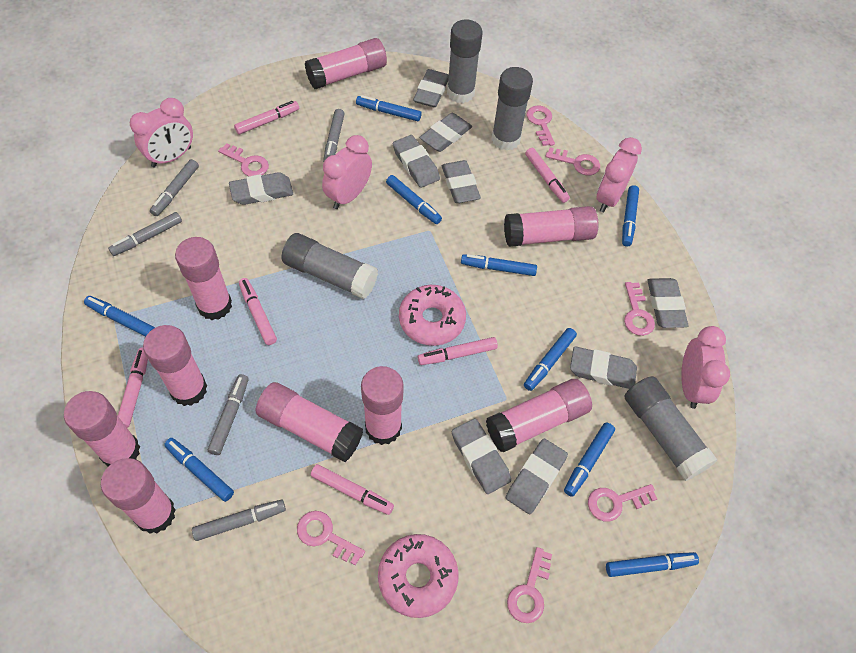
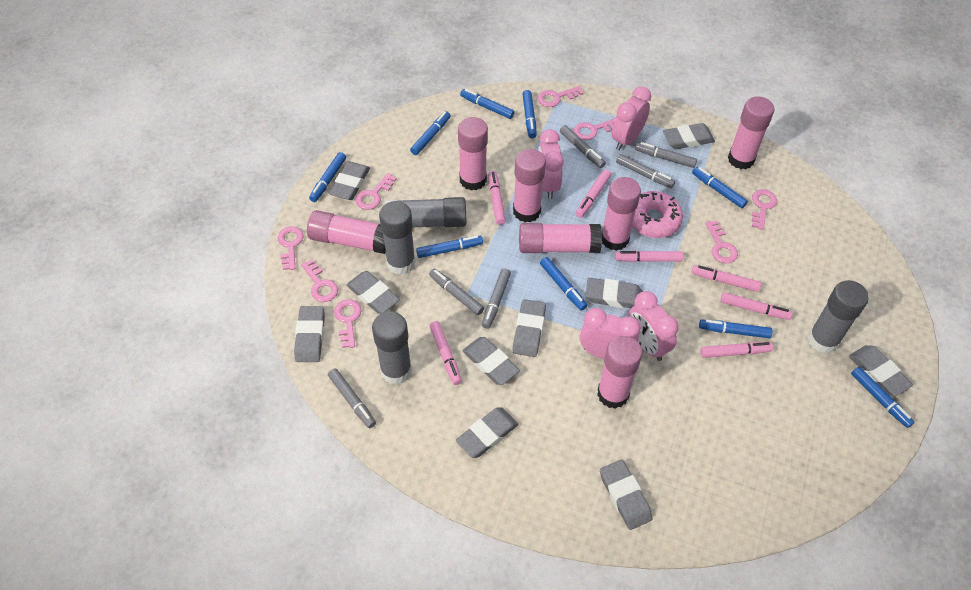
grey eraser: 9 -> 10
grey marker: 5 -> 6
pink donut: 2 -> 1
pink glue stick: 9 -> 7
pink key: 7 -> 8
pink marker: 6 -> 7

